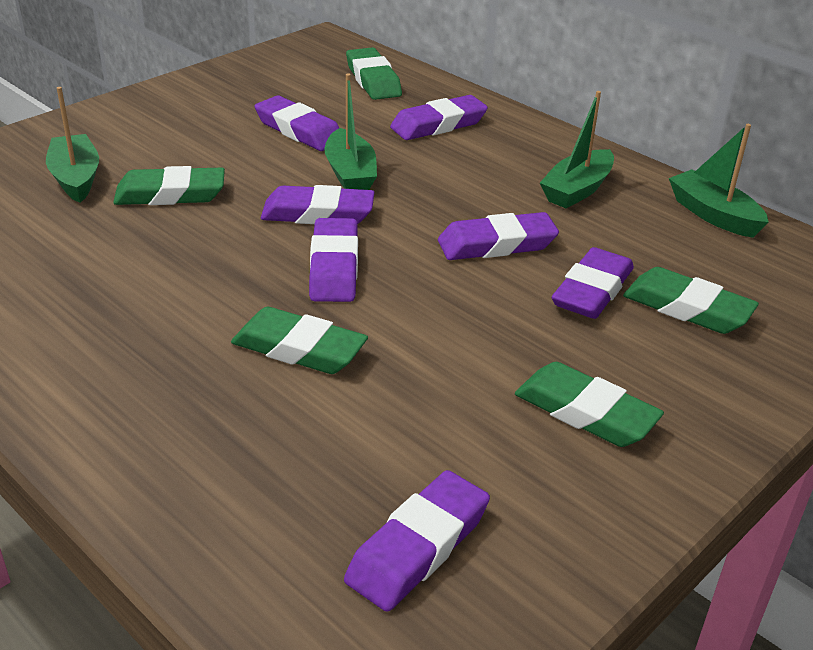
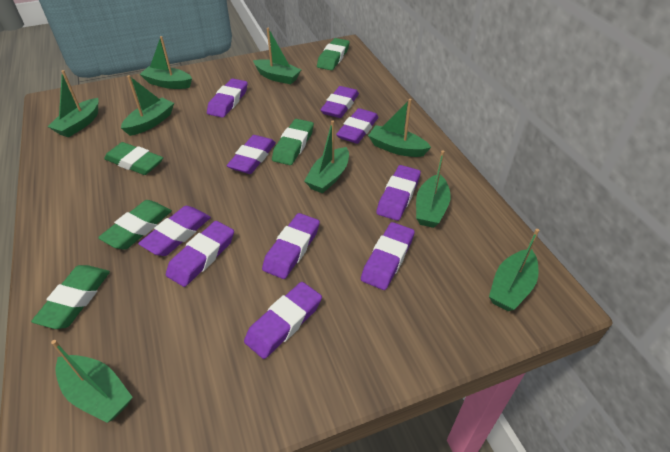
green boat: 4 -> 9
purple eraser: 7 -> 10

